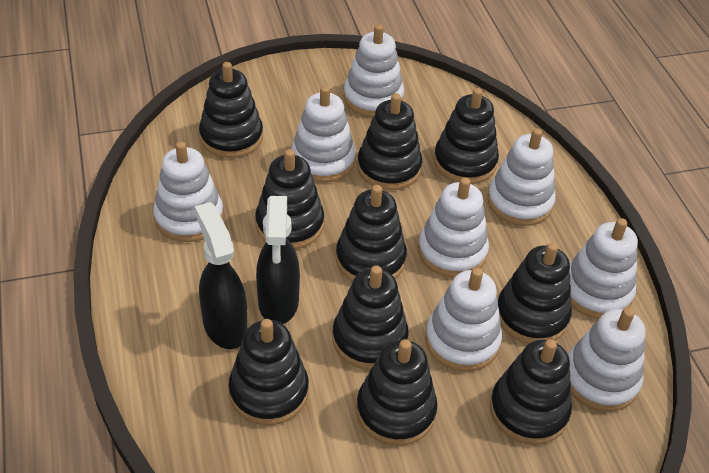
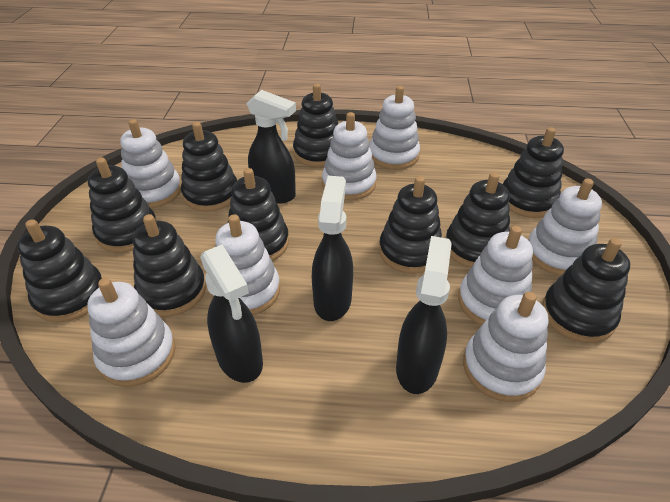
black spray bottle: 2 -> 4

